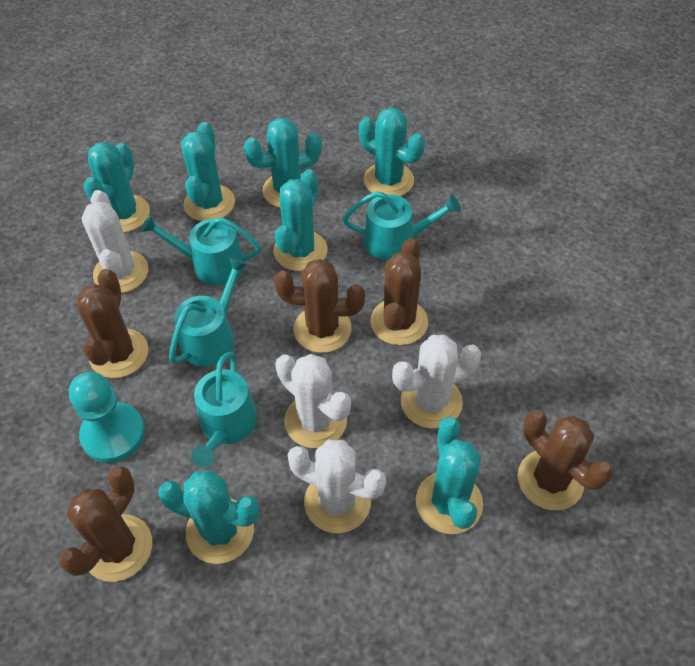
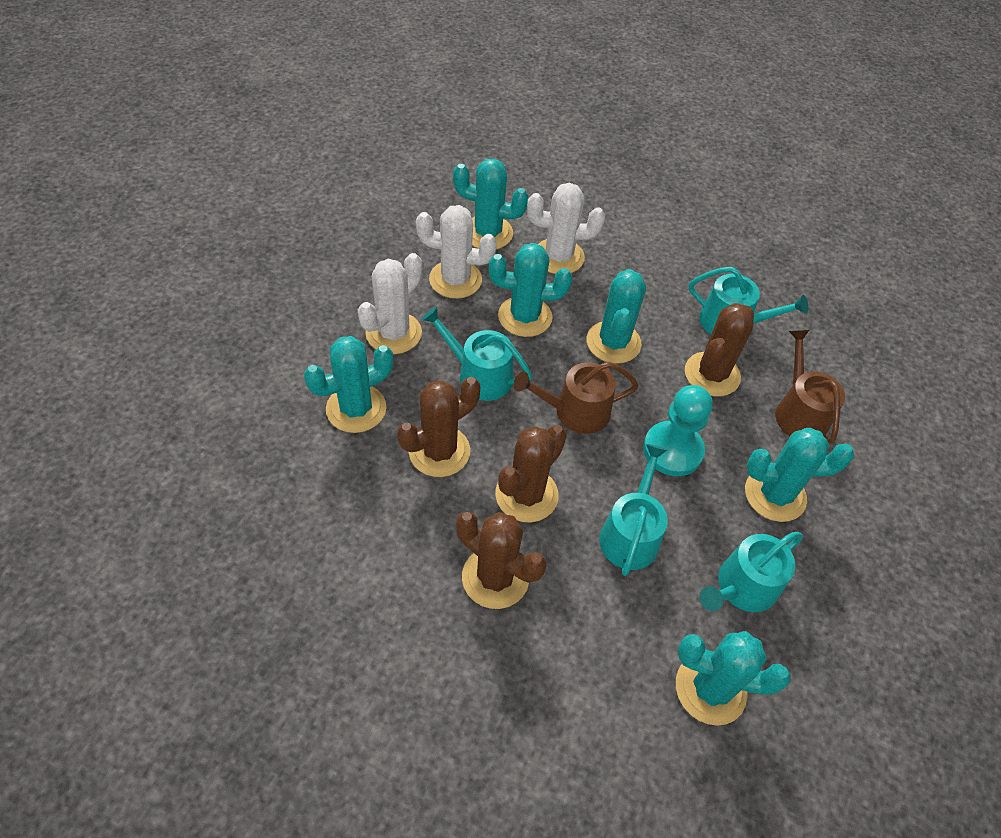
brown cactus: 5 -> 4
brown watering can: 0 -> 2
turquoise cactus: 7 -> 6
white cactus: 4 -> 3

